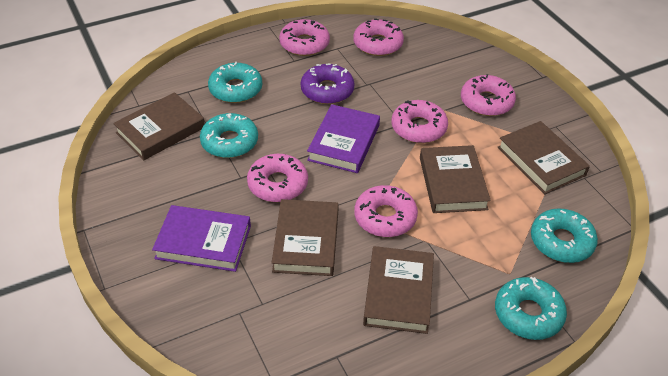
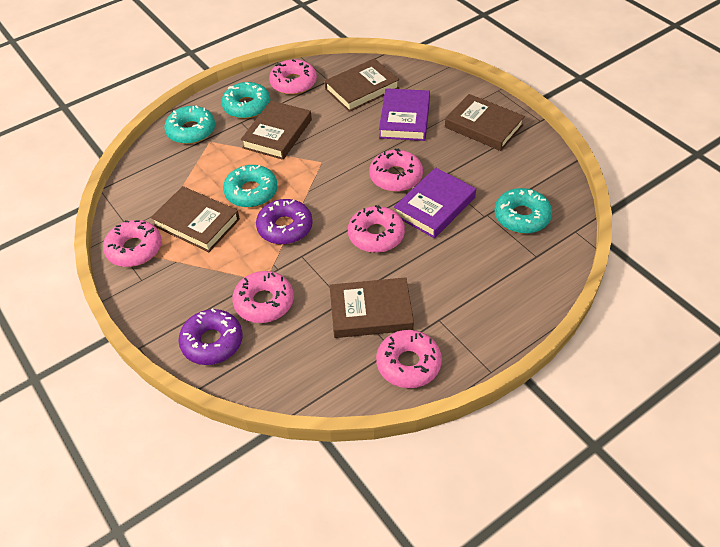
purple donut: 1 -> 2

